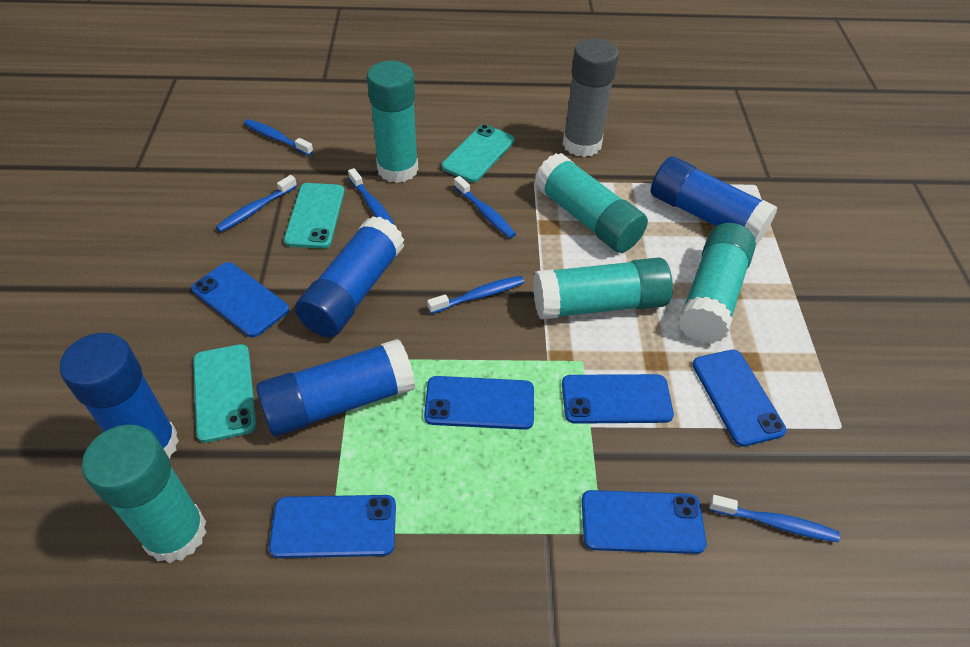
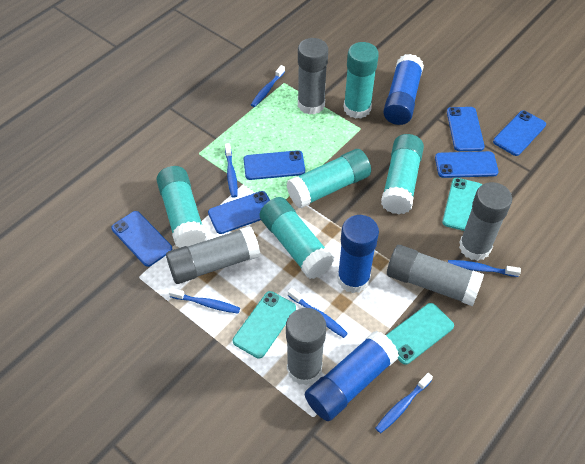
blue glue stick: 4 -> 3
grey glue stick: 1 -> 5

